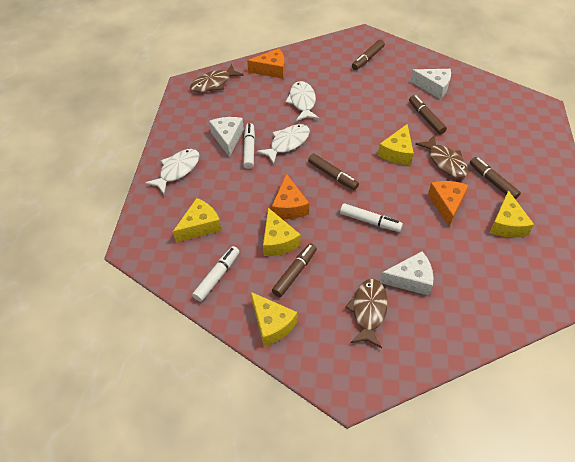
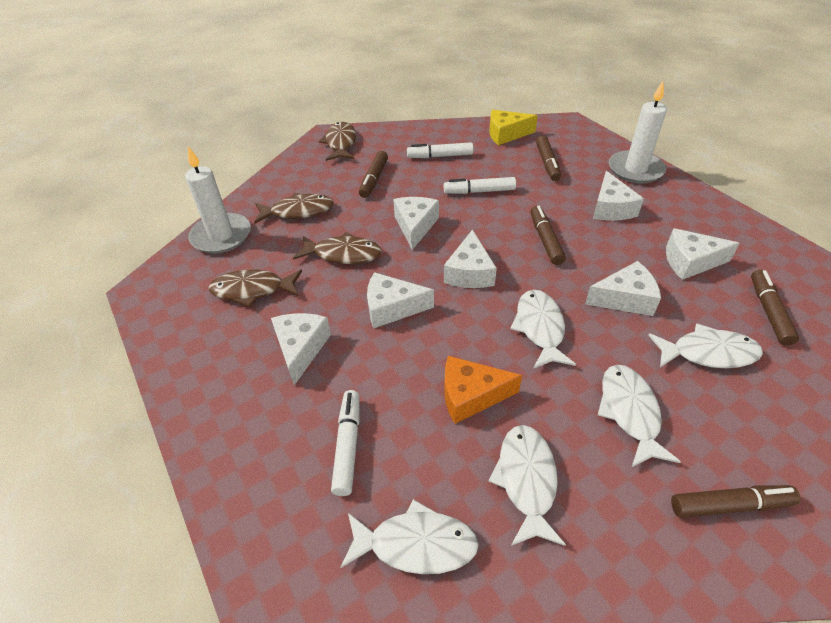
brown fish: 3 -> 4
orange cheese: 3 -> 1
white candle: 0 -> 2
white cheese: 3 -> 7
white fish: 3 -> 5
yellow cheese: 5 -> 1

